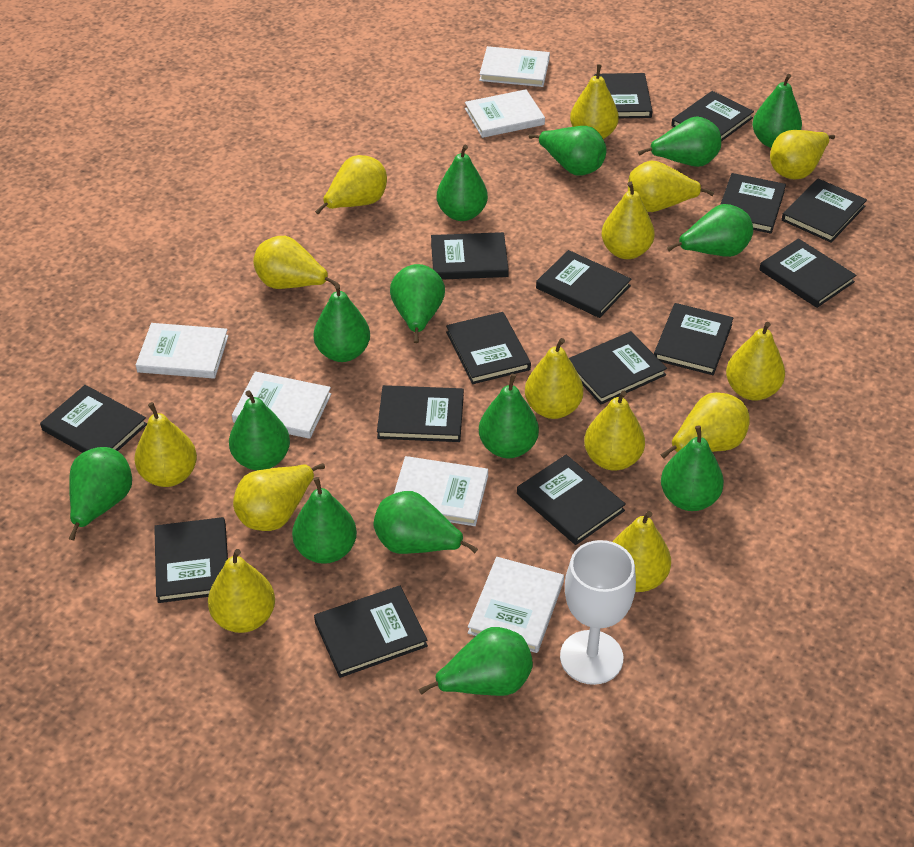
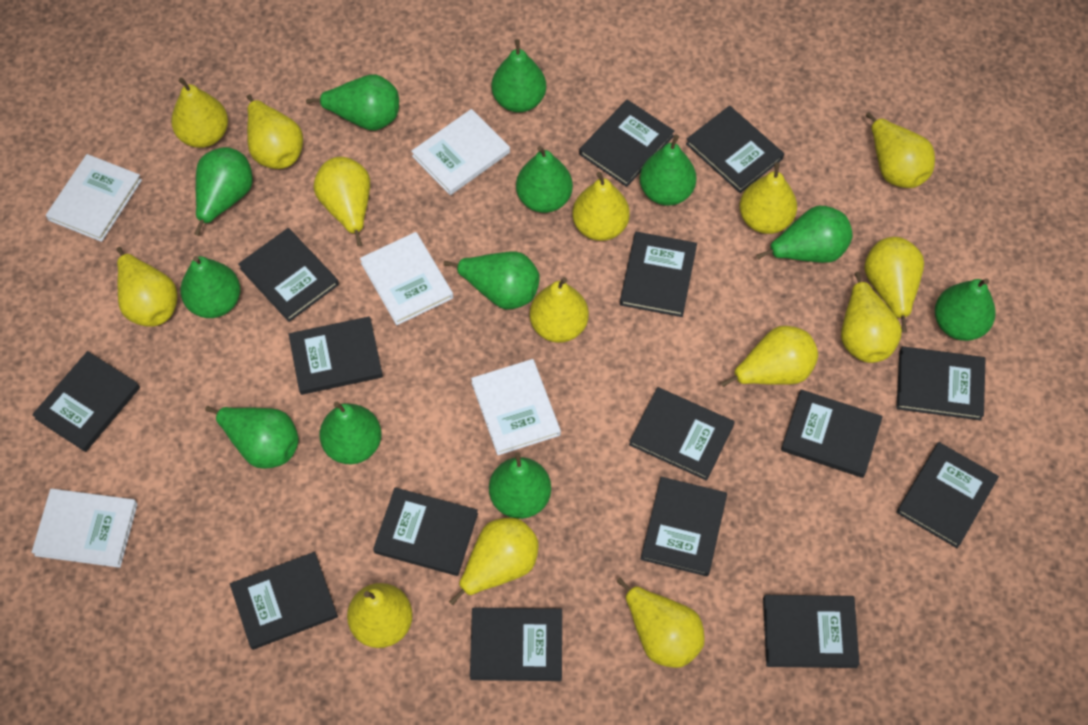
green pear: 14 -> 12
white book: 6 -> 5
white goblet: 1 -> 0

